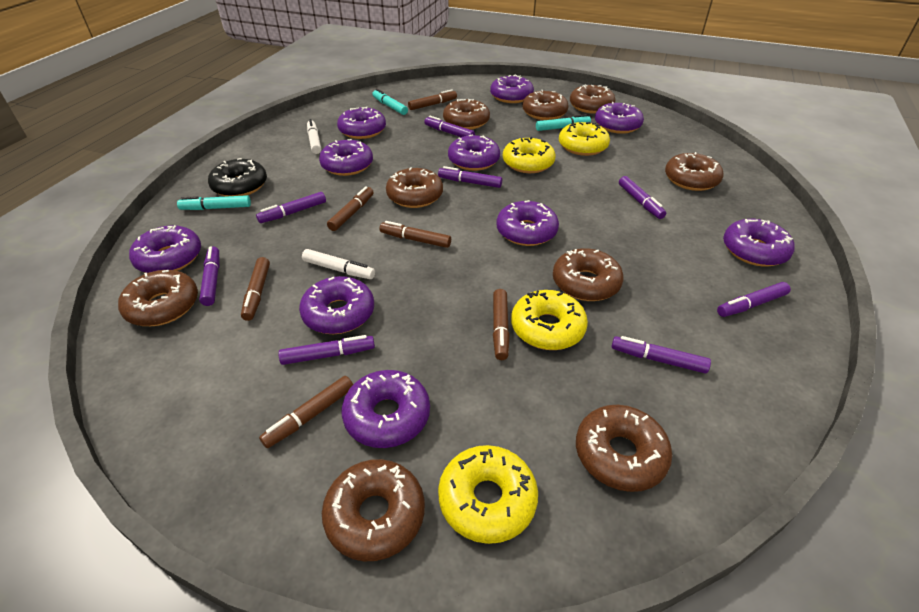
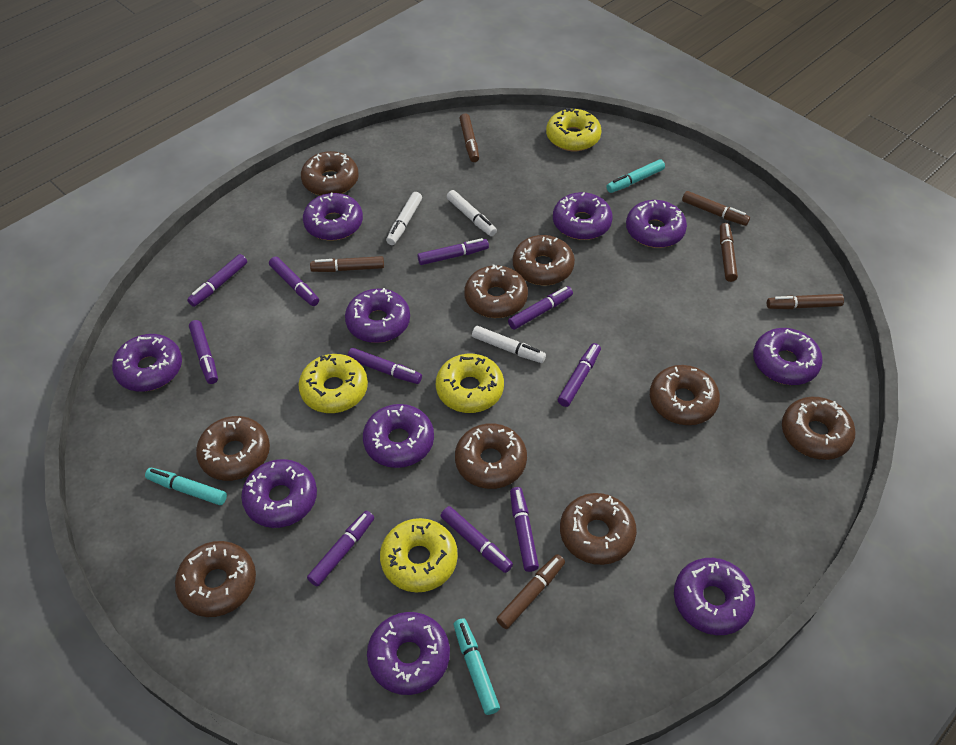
black donut: 1 -> 0
purple marker: 8 -> 10
white marker: 2 -> 3

